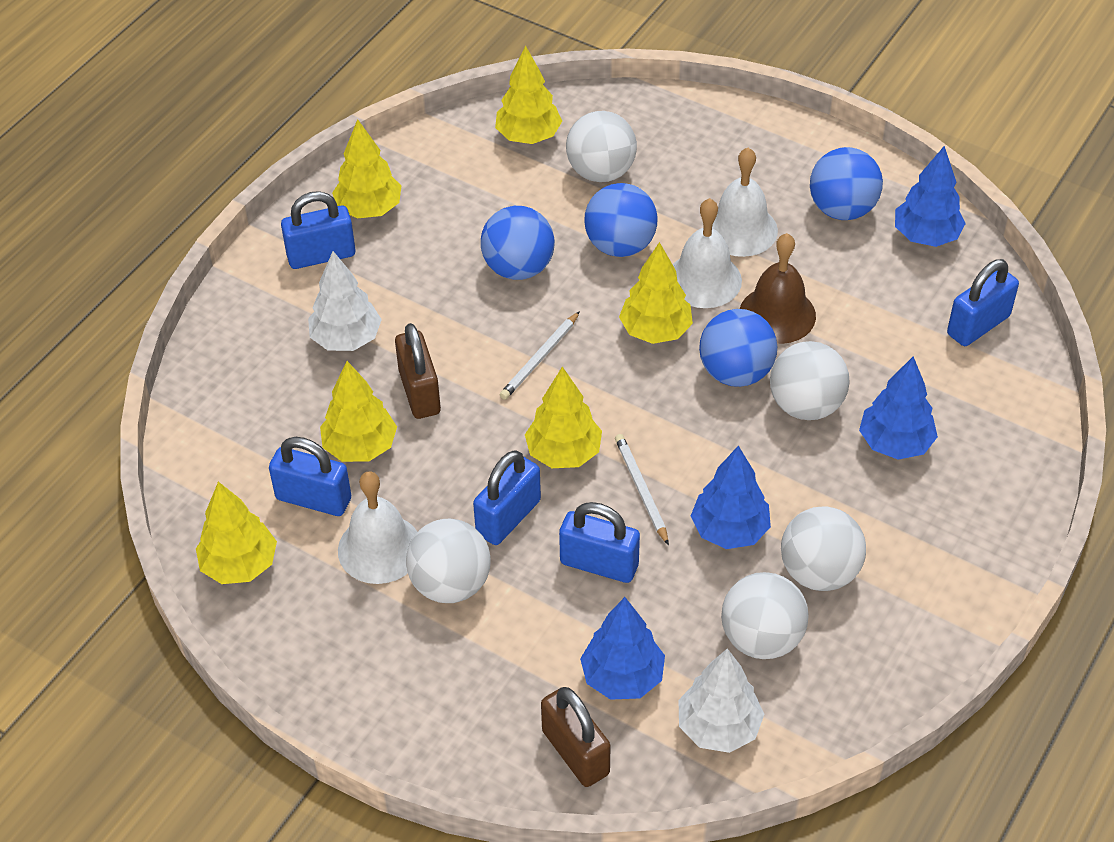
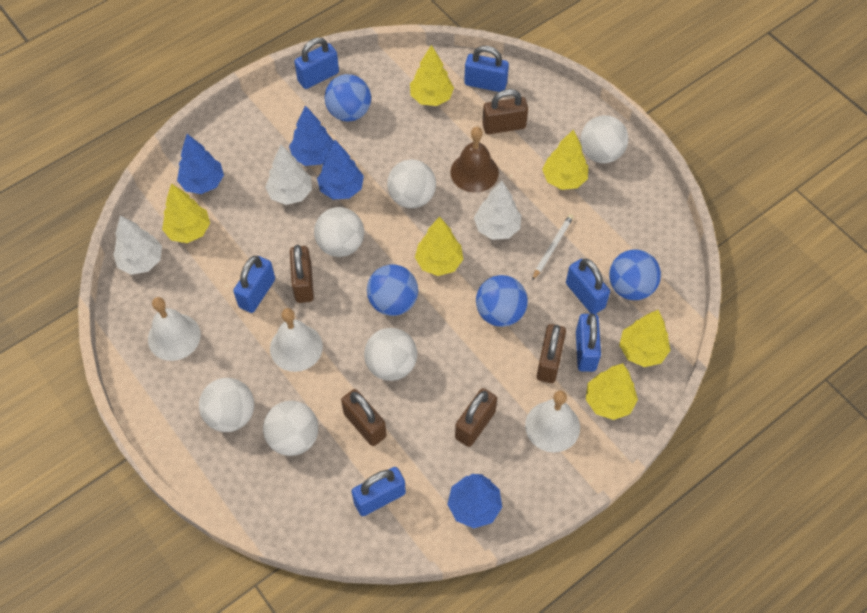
blue padlock: 5 -> 6
brown padlock: 2 -> 5
white ball: 5 -> 6
white pencil: 2 -> 1
white tree: 2 -> 3

